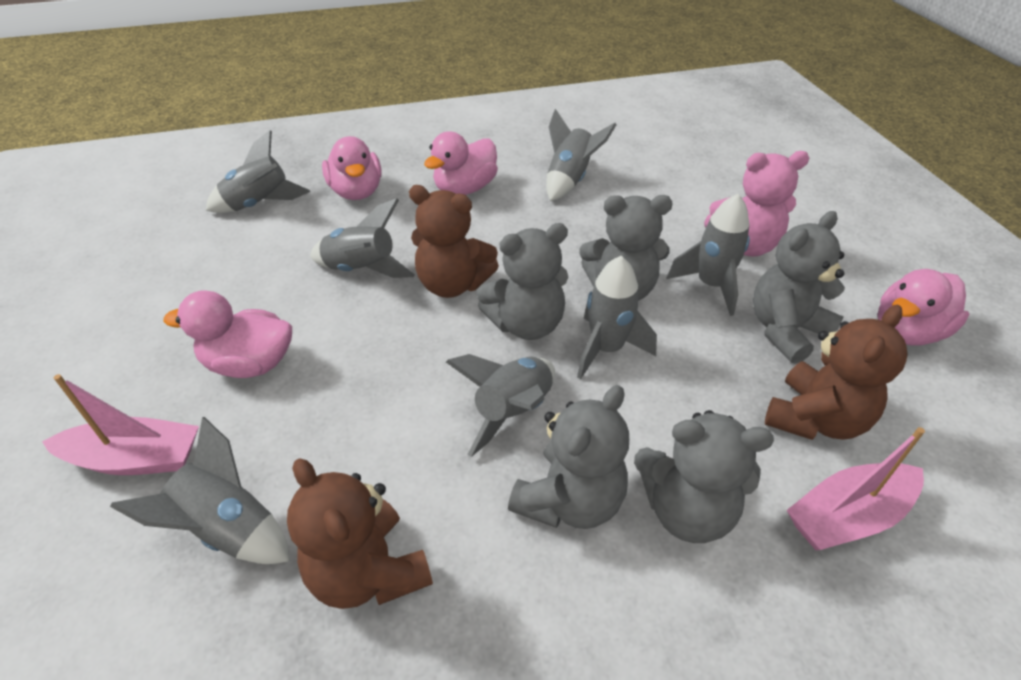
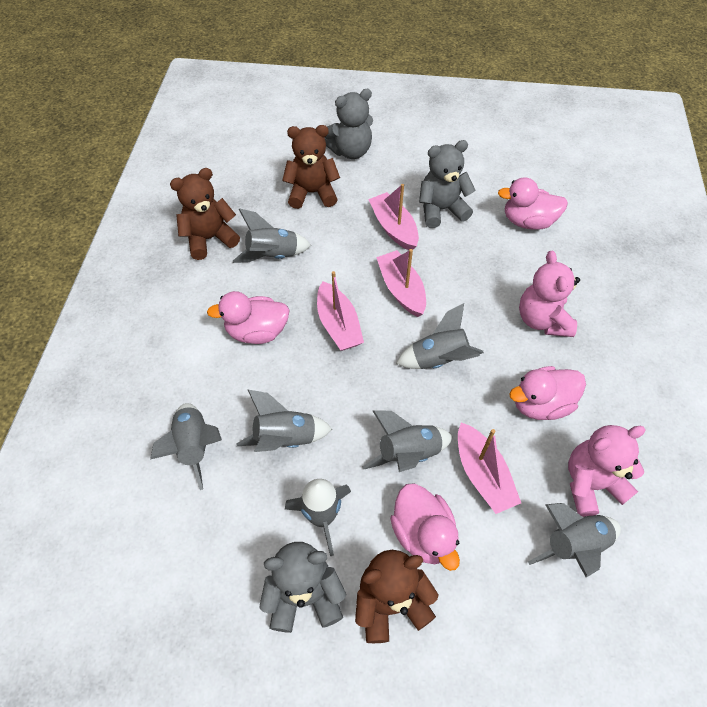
grey teddy bear: 5 -> 3
pink boat: 2 -> 4
pink teddy bear: 1 -> 2

